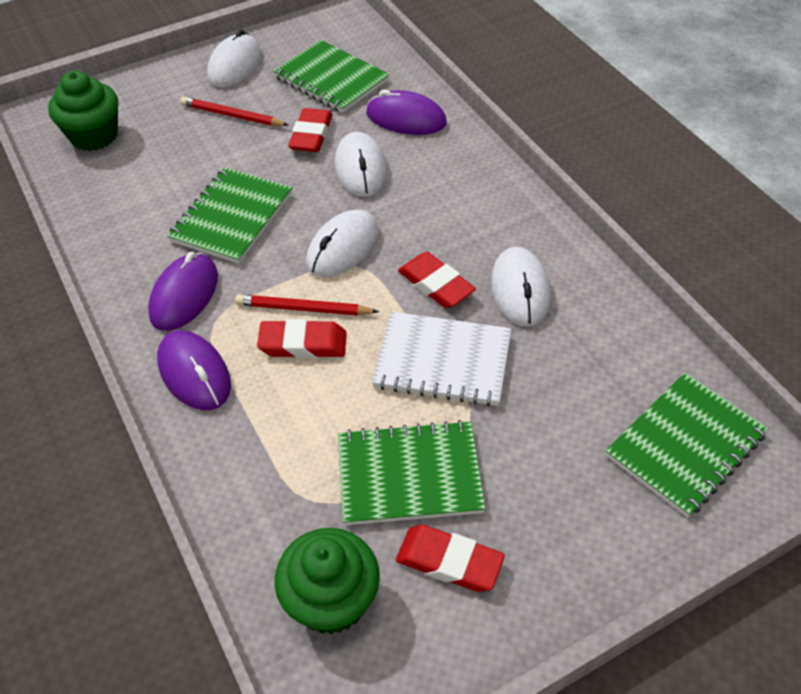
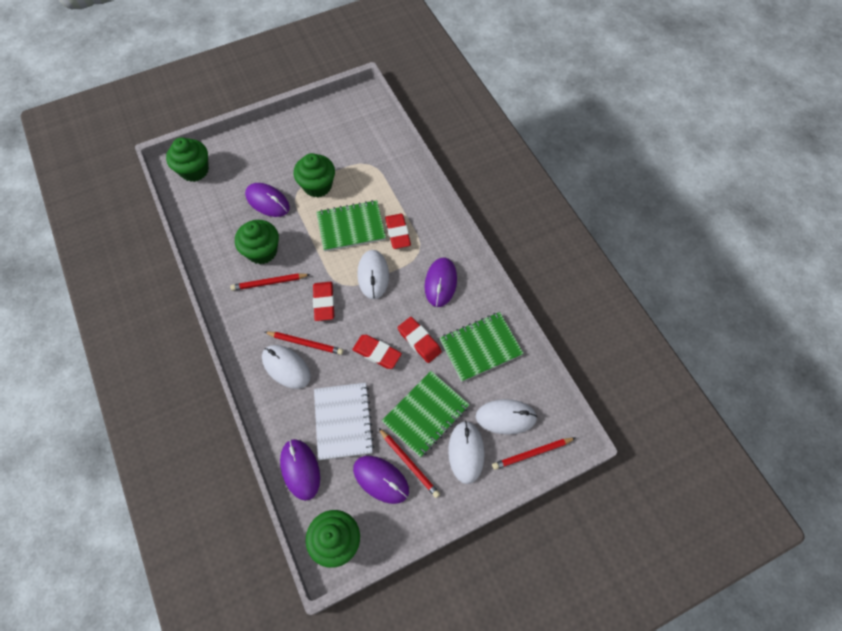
green cupcake: 2 -> 4
green notebook: 4 -> 3
purple mouse: 3 -> 4
red pencil: 2 -> 4

